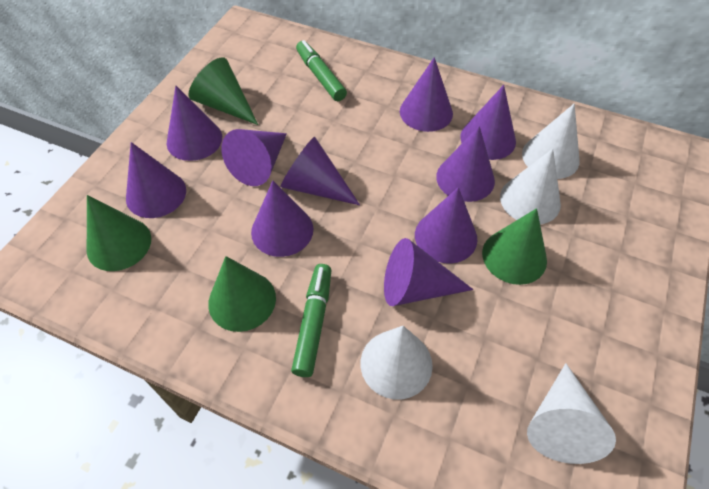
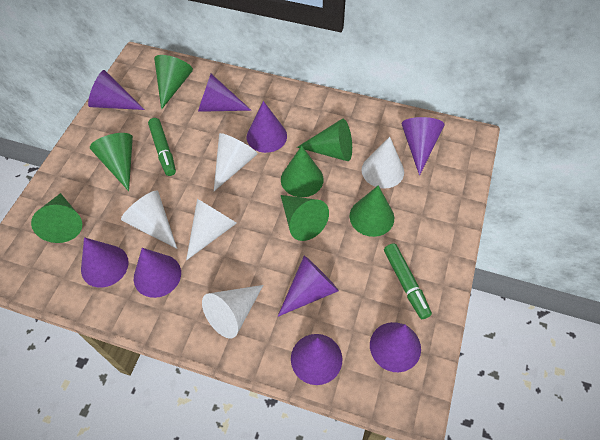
green cone: 4 -> 7
purple cone: 10 -> 9
white cone: 4 -> 5

